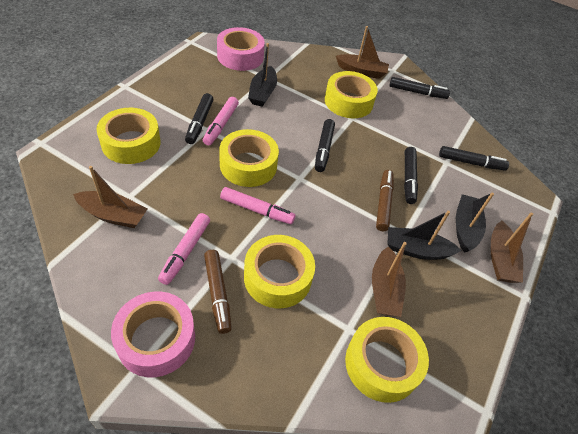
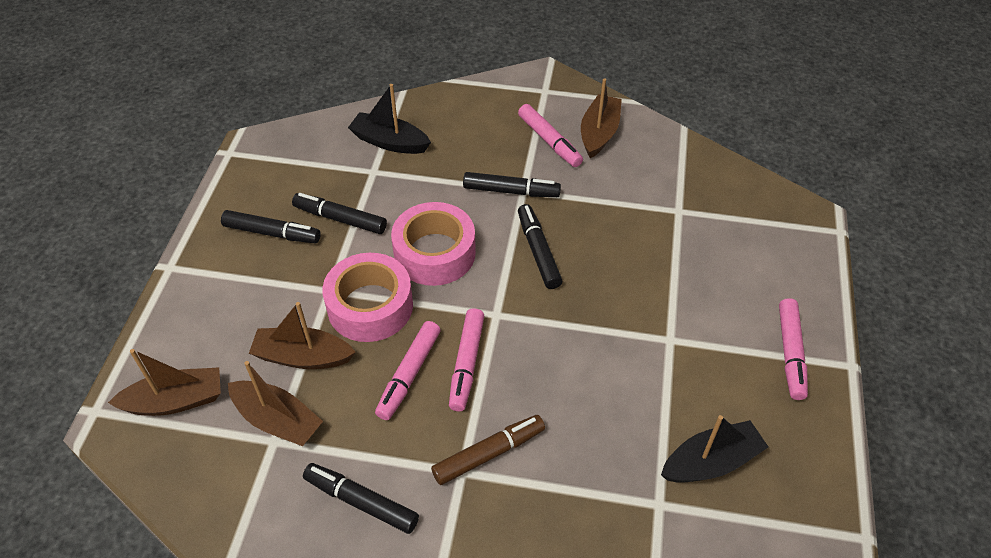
black boat: 3 -> 2
brown marker: 2 -> 1
pink marker: 3 -> 4
yellow tape: 5 -> 0

